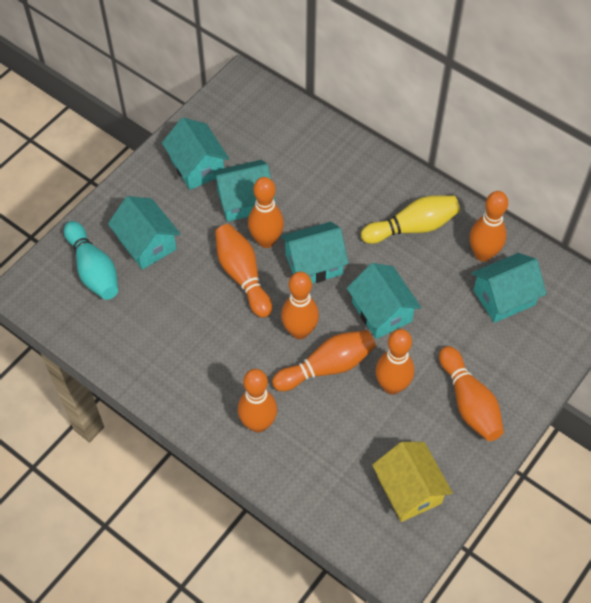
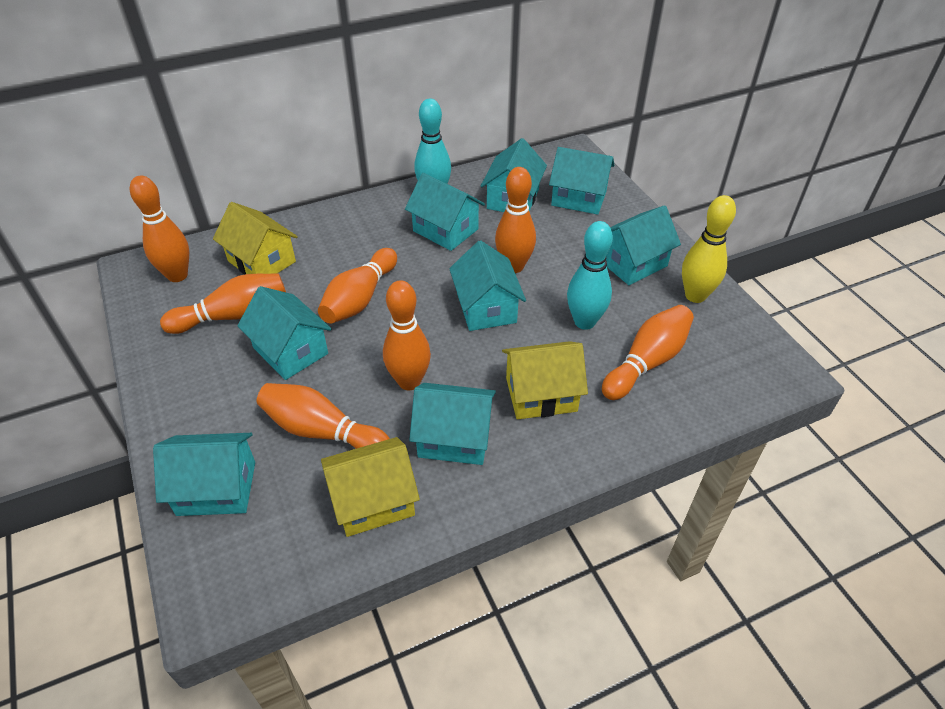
orange bowling pin: 8 -> 7
turquoise bowling pin: 1 -> 2
turquoise house: 6 -> 8
yellow house: 1 -> 3

